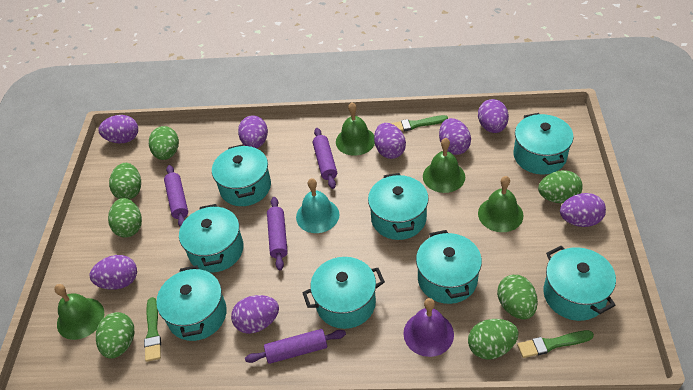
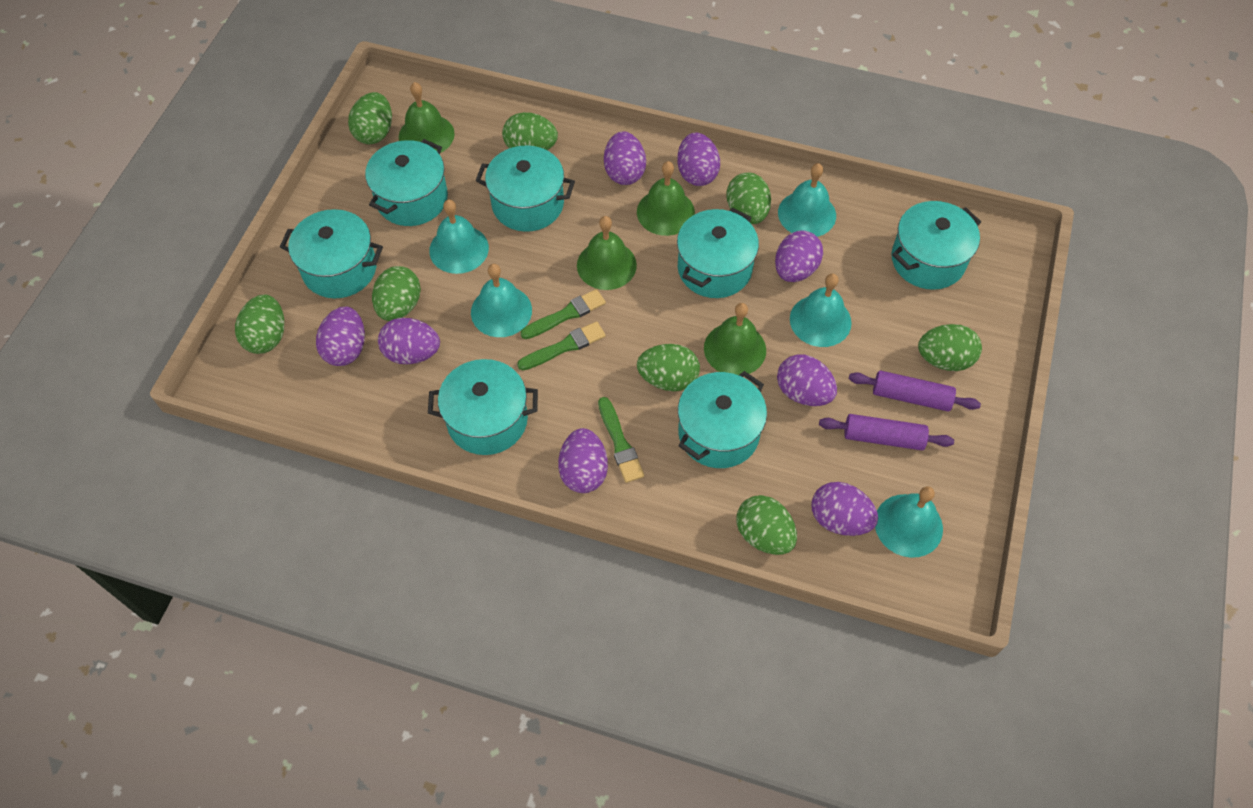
green egg: 7 -> 8
purple bell: 1 -> 0
purple rolling pin: 4 -> 2
turquoise bell: 1 -> 5
turquoise pot: 8 -> 7

